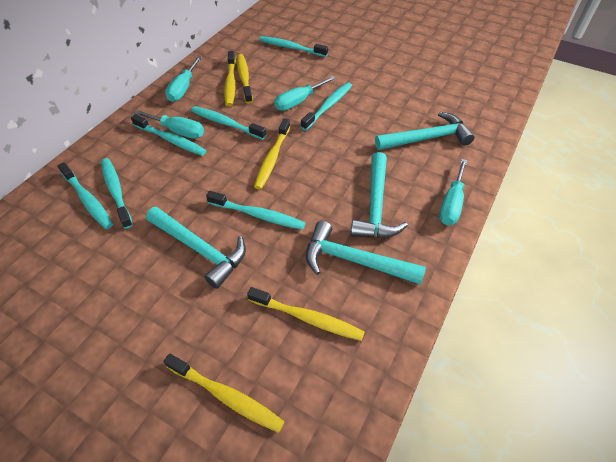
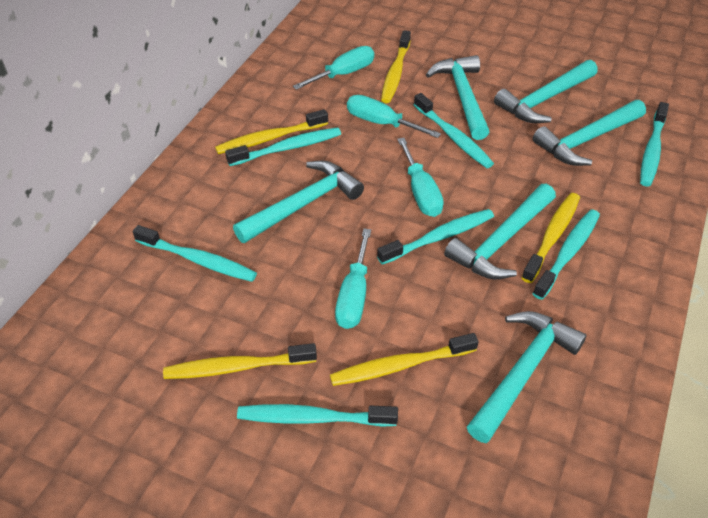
turquoise hammer: 4 -> 6

